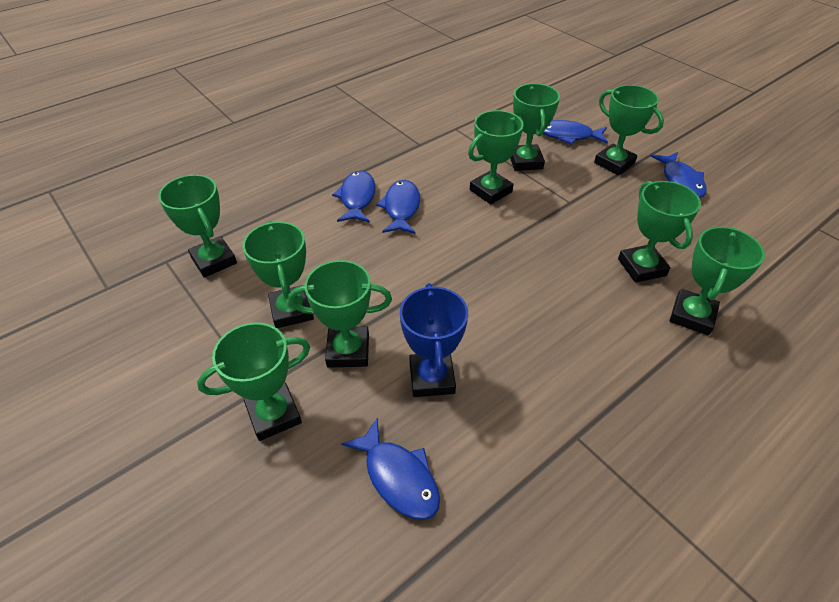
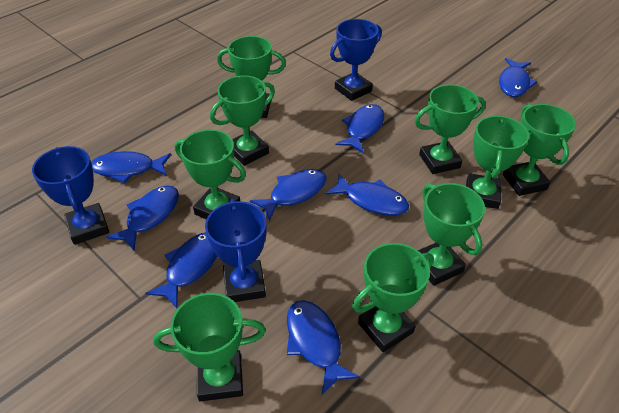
blue fish: 5 -> 8
blue trophy: 1 -> 3

